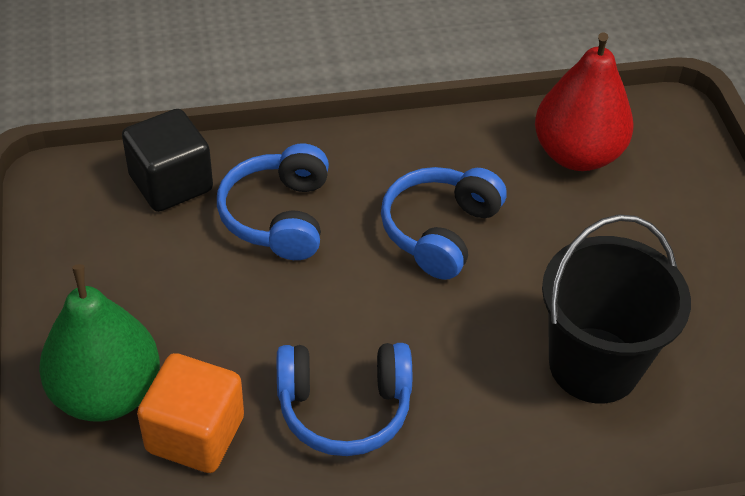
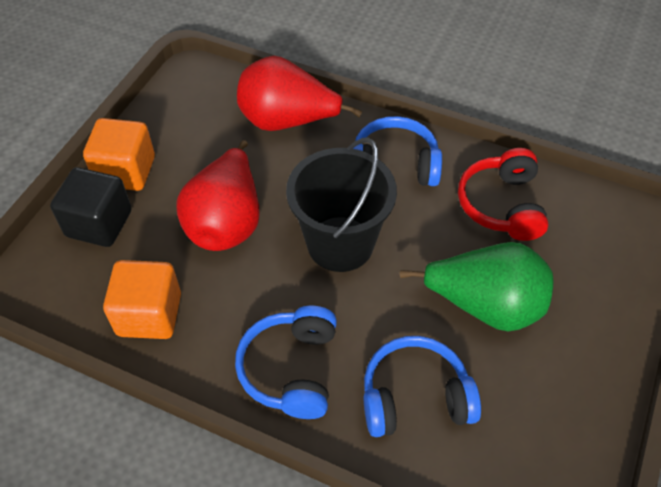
orange cube: 1 -> 2
red headphones: 0 -> 1
red pear: 1 -> 2

